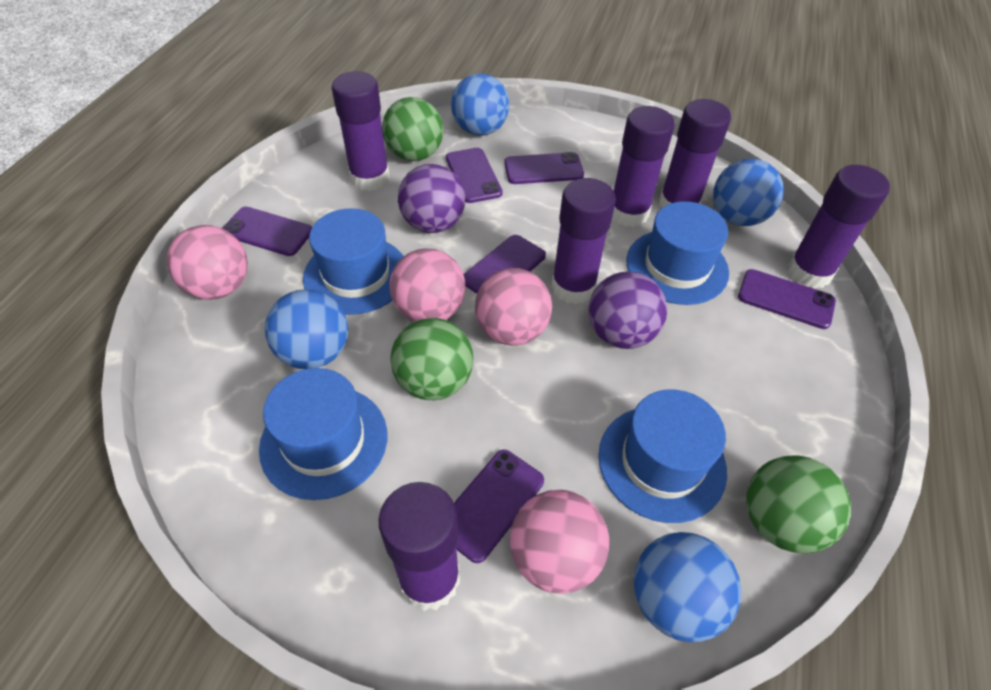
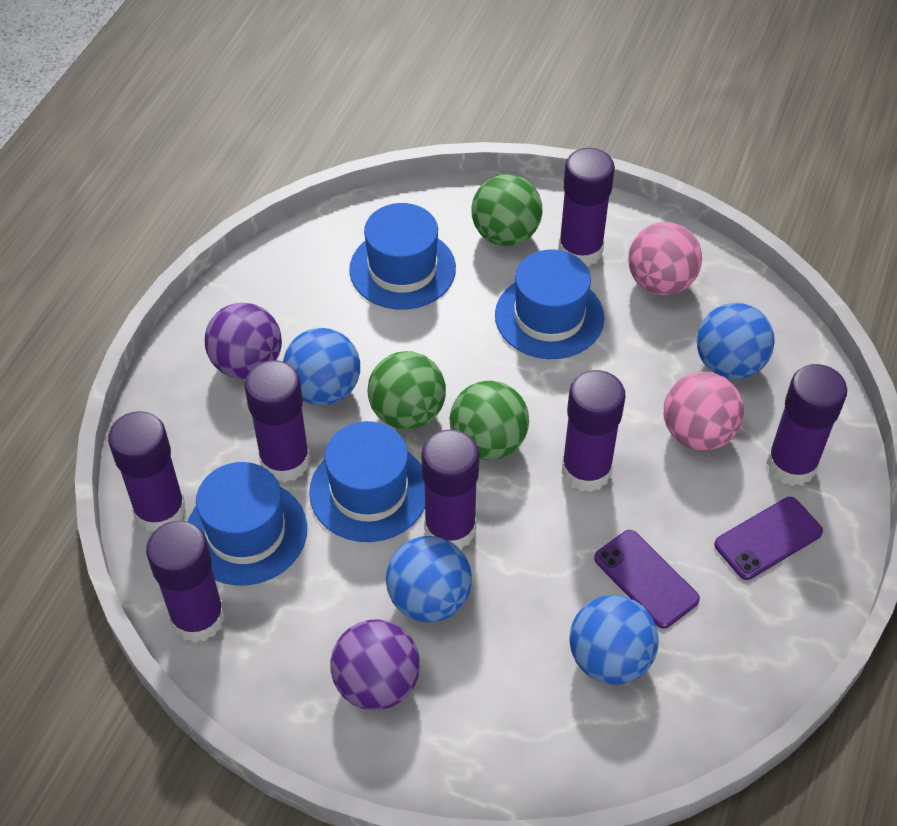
pink ball: 4 -> 2
purple glue stick: 6 -> 7
purple phone: 6 -> 2

